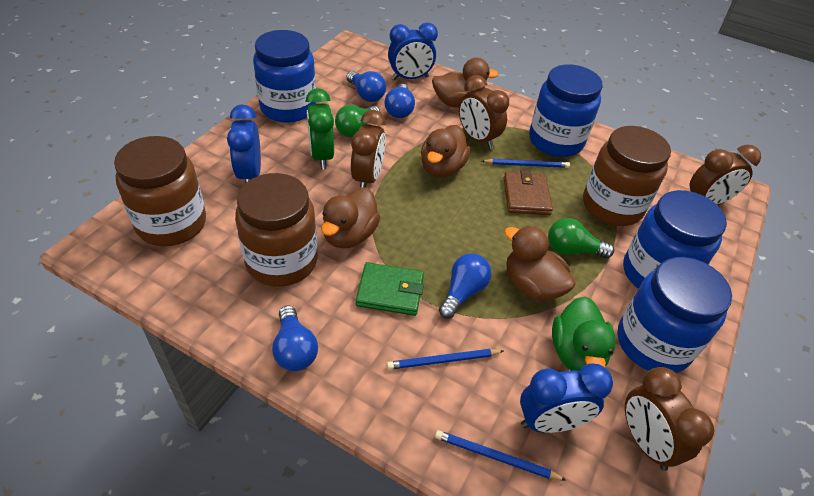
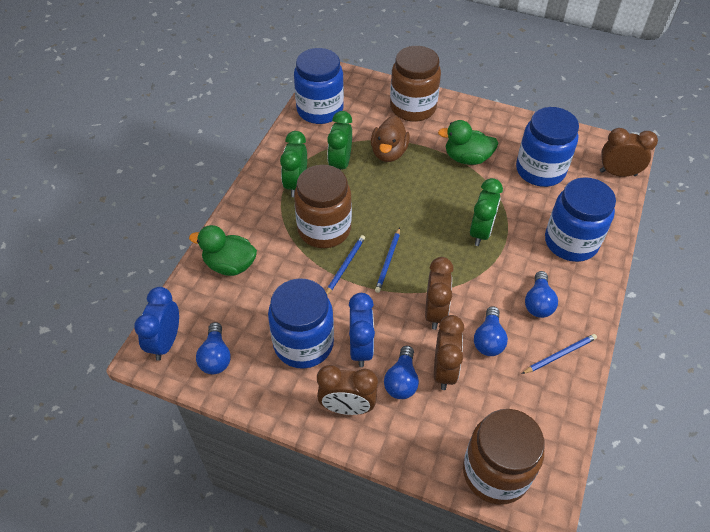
blue clock: 3 -> 2
brown duck: 4 -> 1
brown wallet: 1 -> 0
green clock: 1 -> 3
green duck: 1 -> 2
green light bulb: 2 -> 0
green wallet: 1 -> 0

